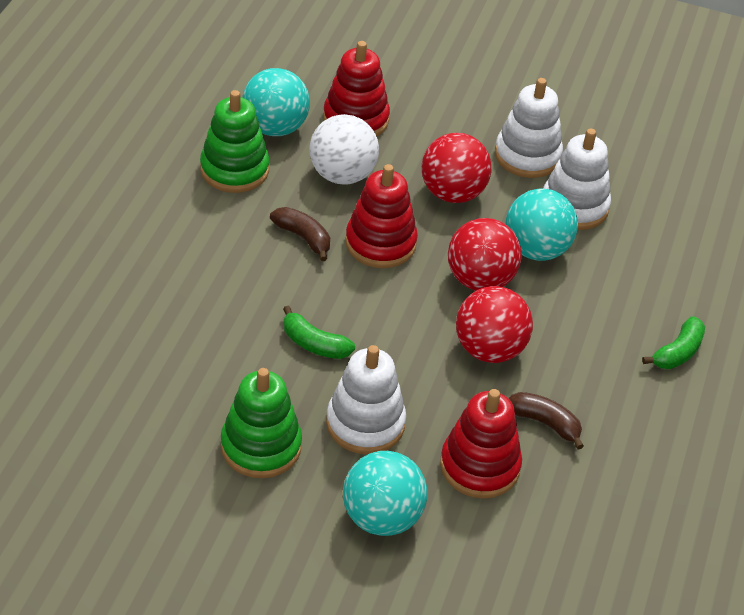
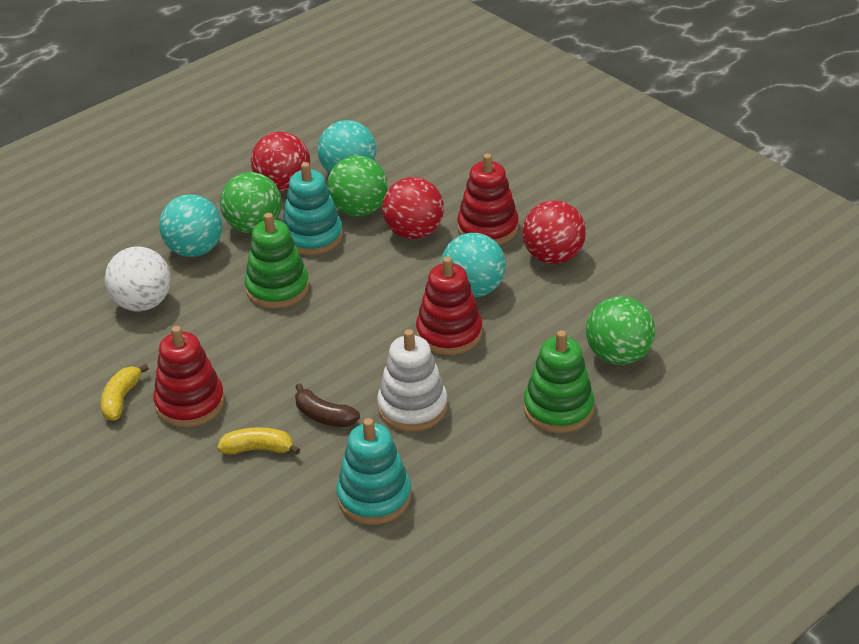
brown banana: 2 -> 1
green ball: 0 -> 3
green banana: 2 -> 0
turquoise stacking toy: 0 -> 2
white stacking toy: 3 -> 1
yellow banana: 0 -> 2

